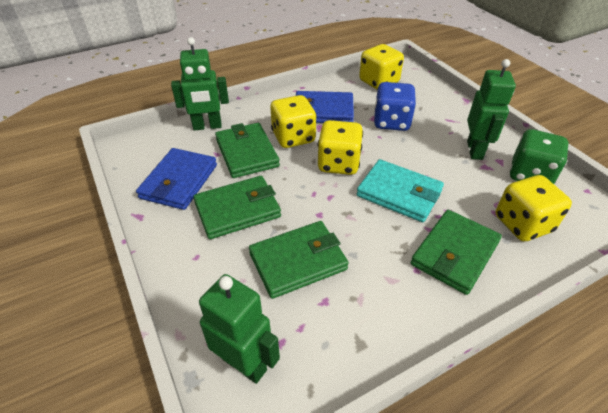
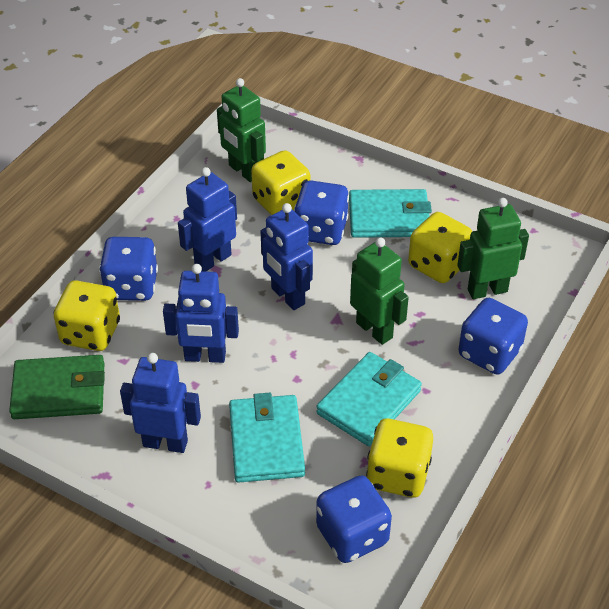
blue dice: 1 -> 4
blue robot: 0 -> 4
blue wallet: 2 -> 0
green dice: 1 -> 0
green wallet: 4 -> 1
turquoise wallet: 1 -> 3

